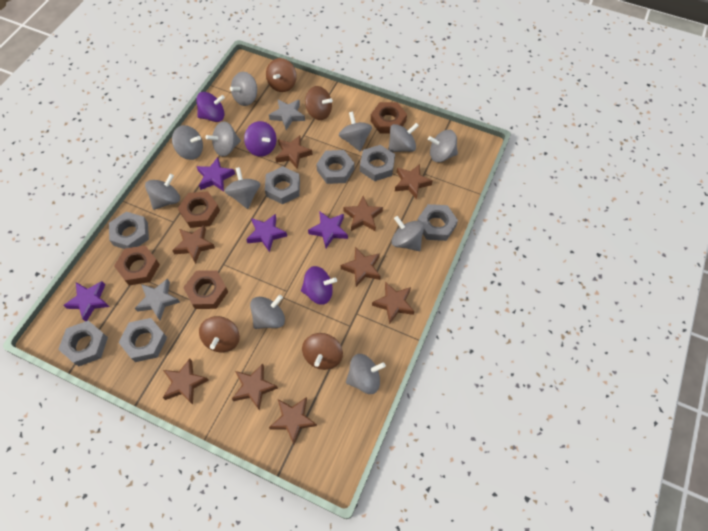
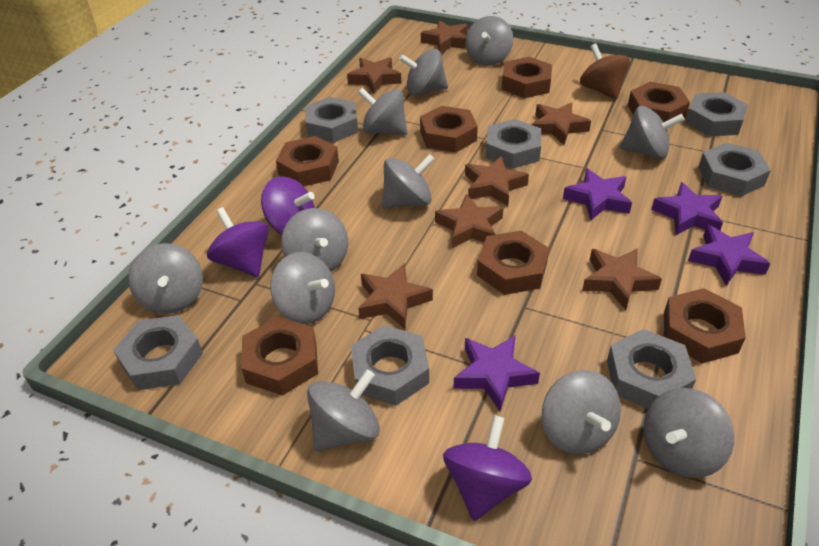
brown nut: 4 -> 7
brown spinning top: 4 -> 1
brown star: 9 -> 7
grey star: 2 -> 0

